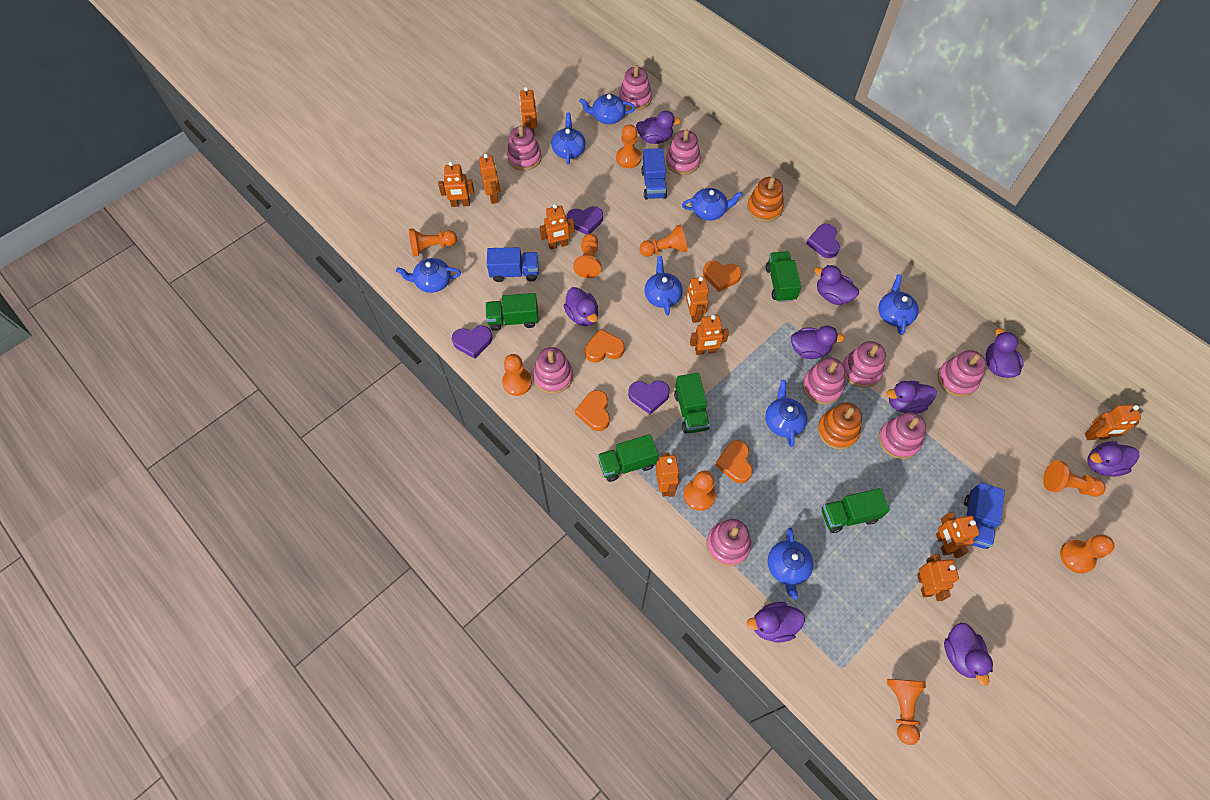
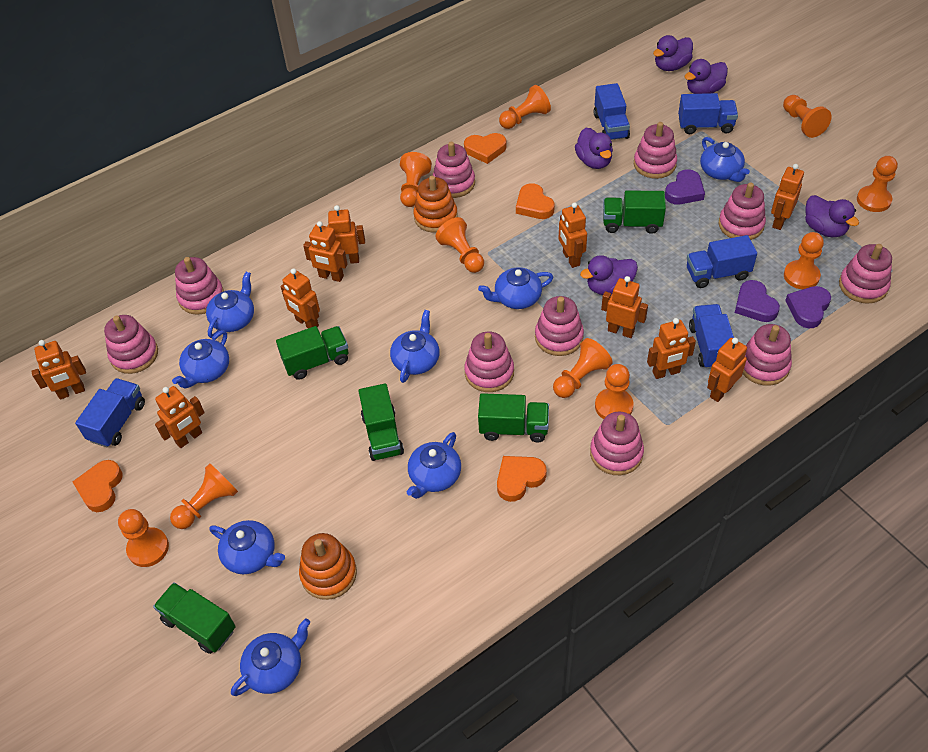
blue truck: 3 -> 5
orange pawn: 9 -> 10
pink stacking toy: 9 -> 10
purple duck: 9 -> 5
purple heart: 4 -> 3

